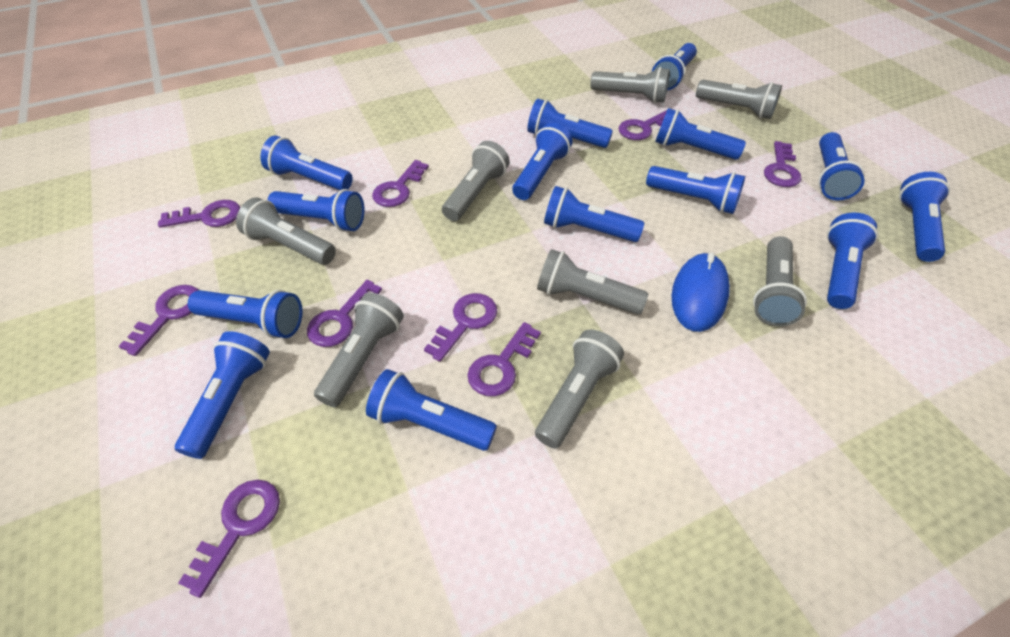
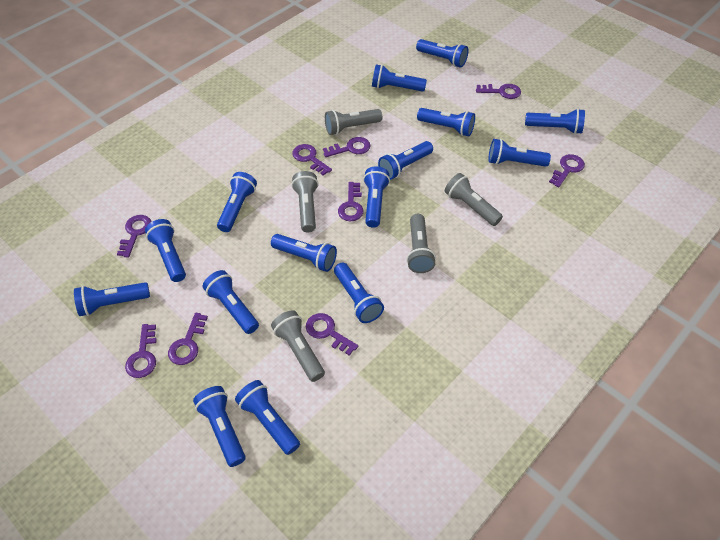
blue flashlight: 14 -> 15
blue mouse: 1 -> 0
grey flashlight: 8 -> 5

